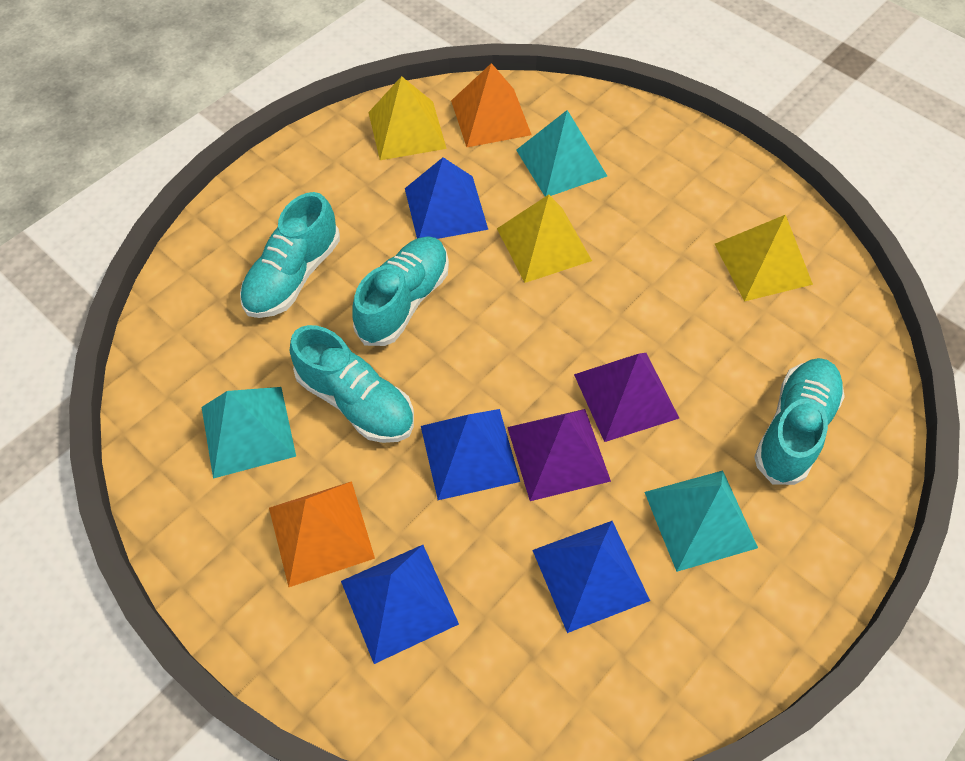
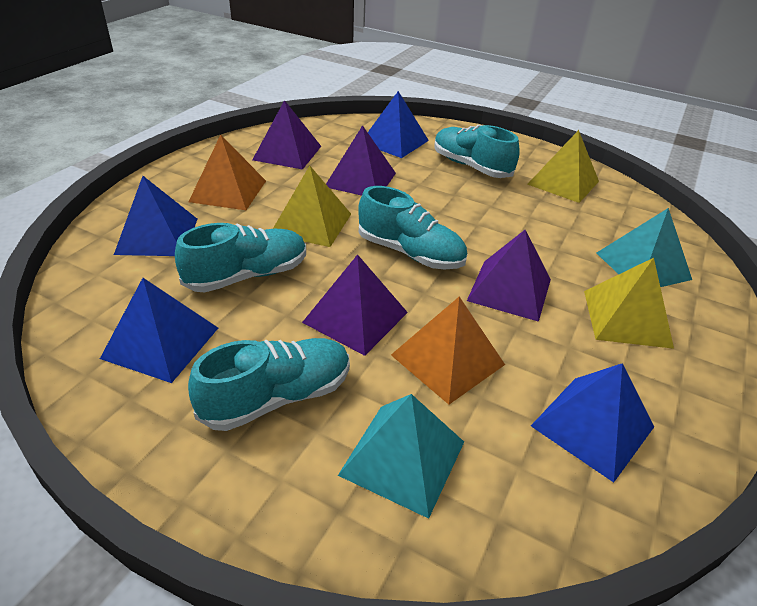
purple pyramid: 2 -> 4
turquoise pyramid: 3 -> 2

